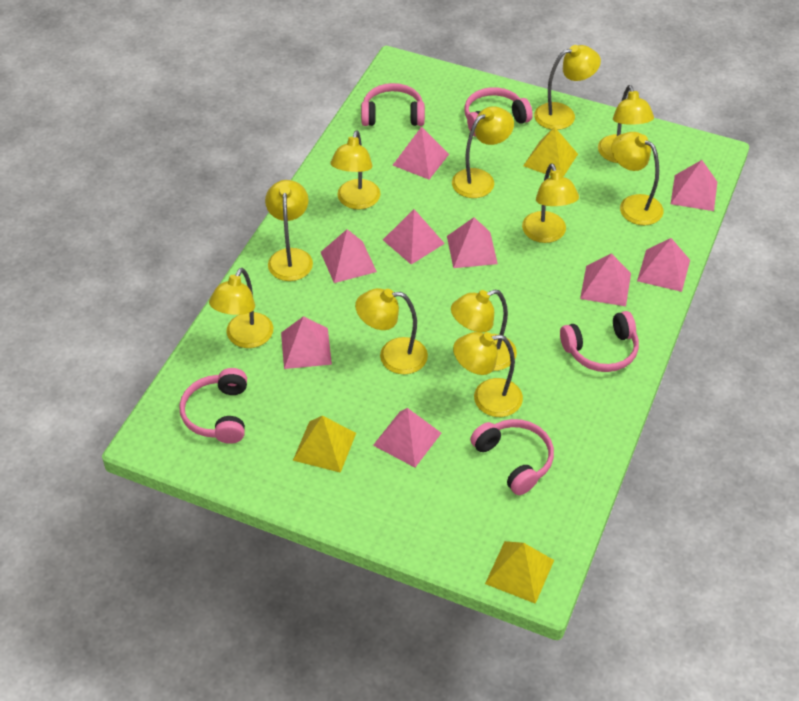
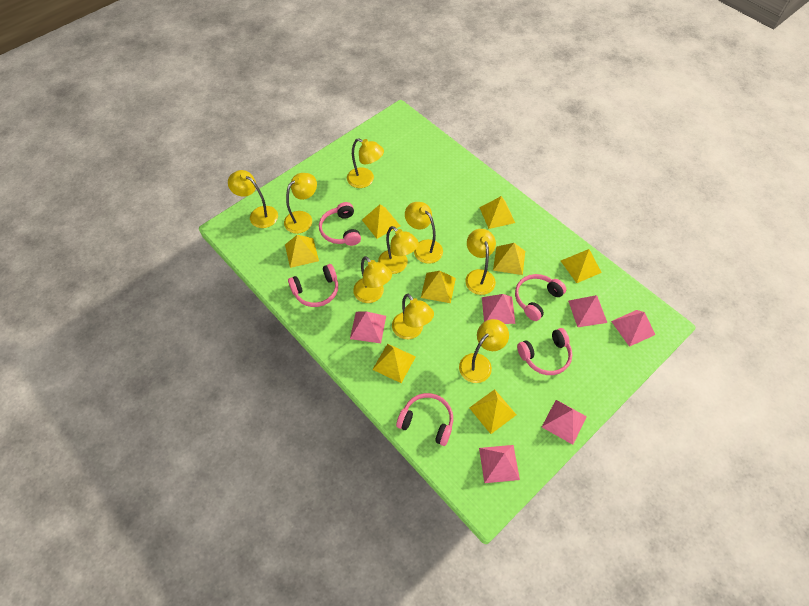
pink pyramid: 9 -> 6
yellow lamp: 11 -> 9
yellow pyramid: 3 -> 8

